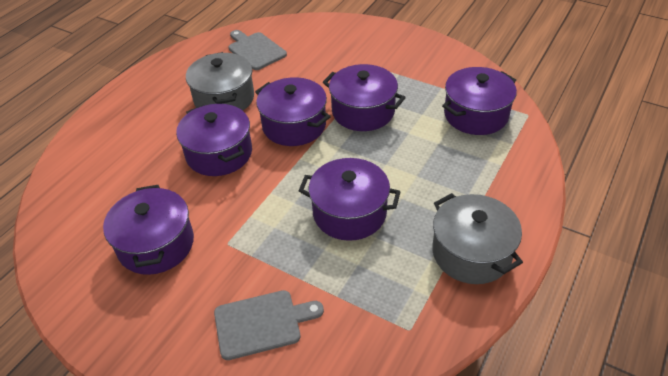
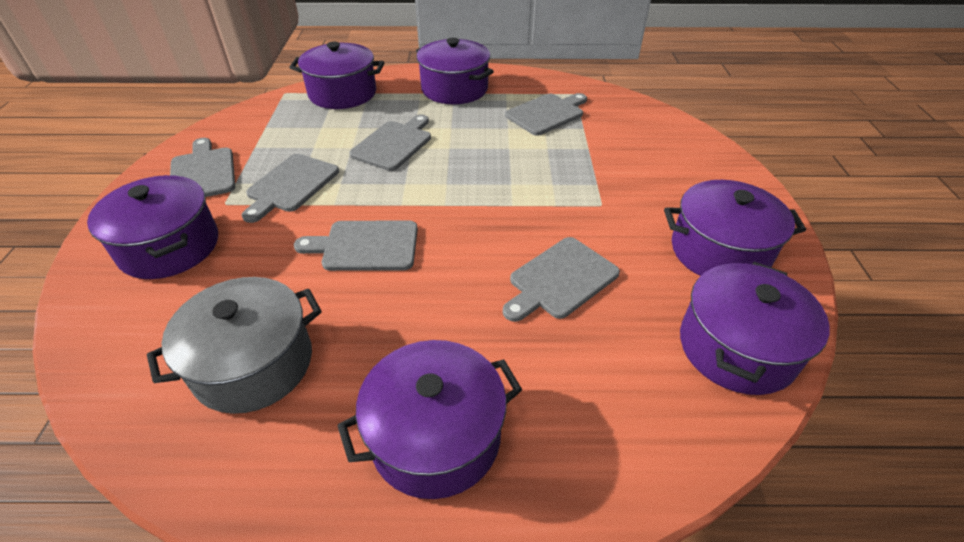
grey cutting board: 2 -> 6
grey pot: 2 -> 1

